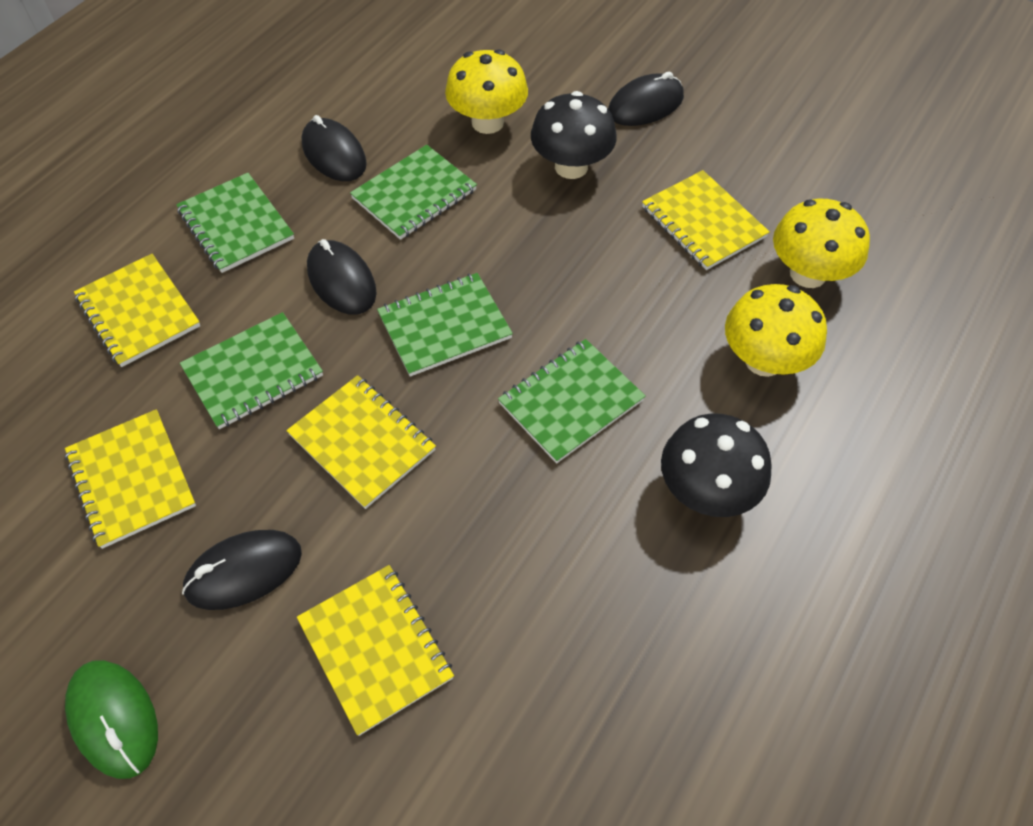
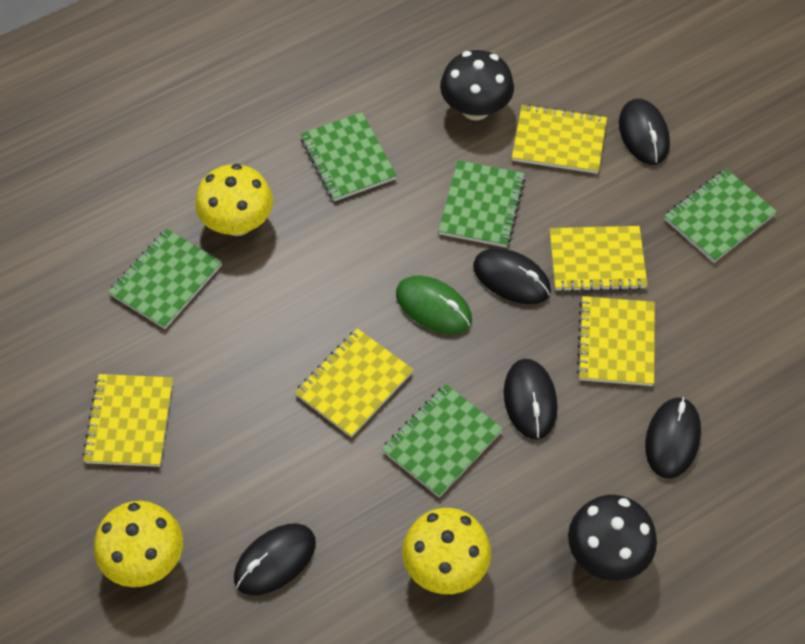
black mouse: 4 -> 5

